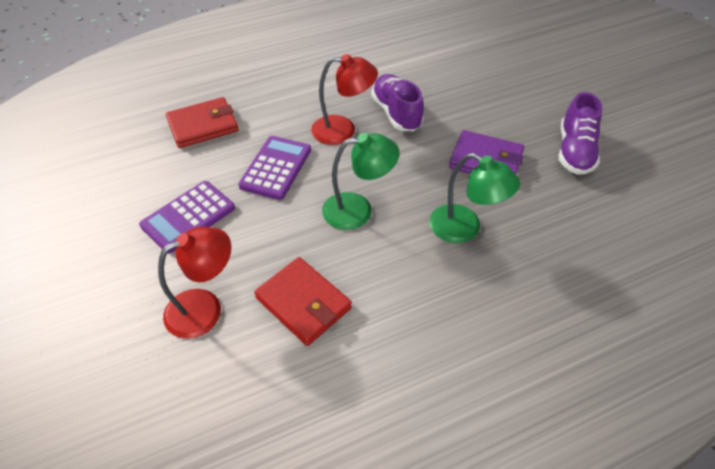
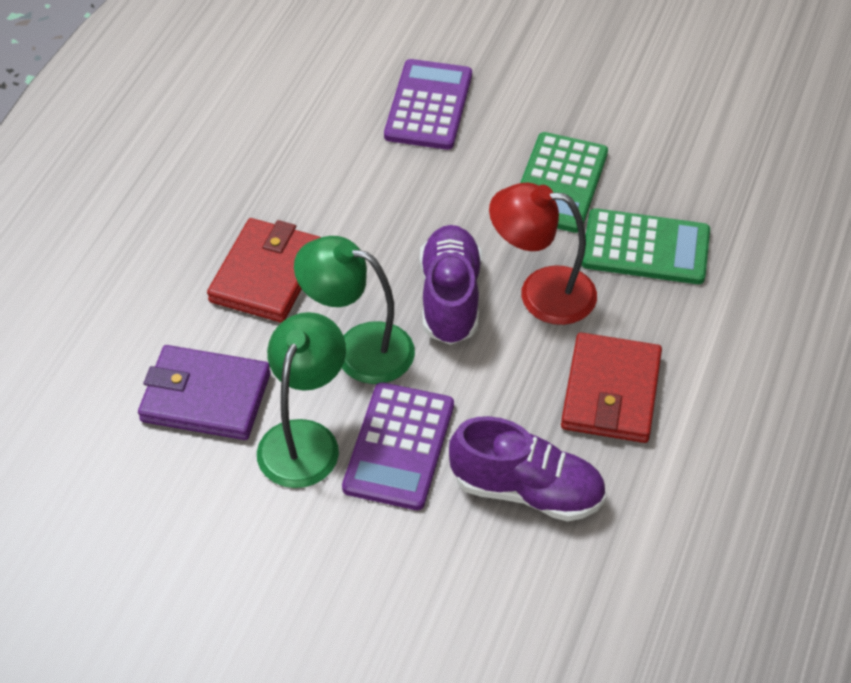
green calculator: 0 -> 2
red lamp: 2 -> 1

